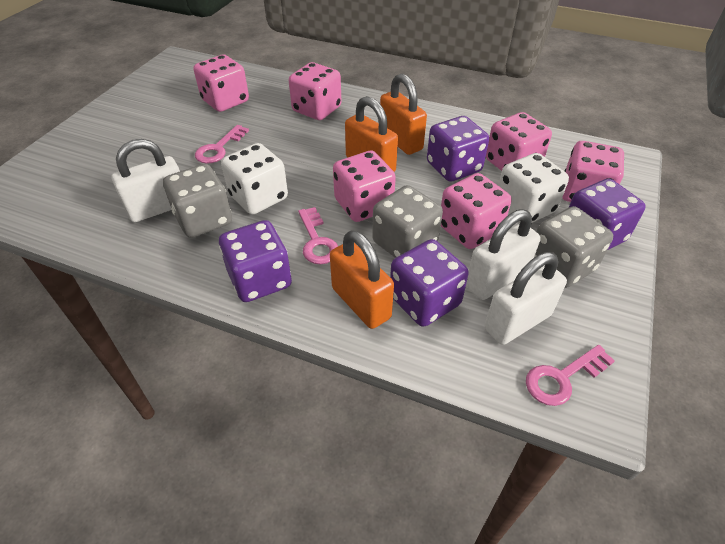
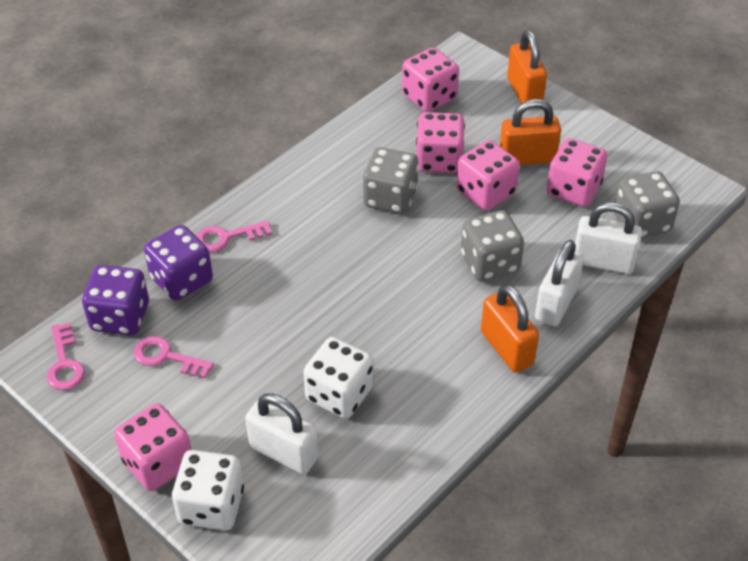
pink dice: 6 -> 5
purple dice: 4 -> 2

